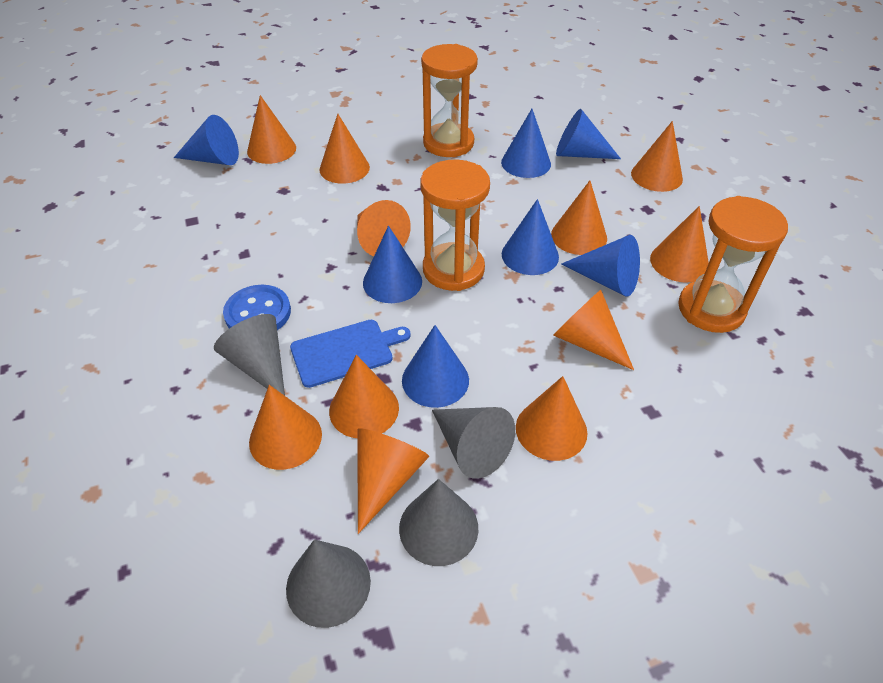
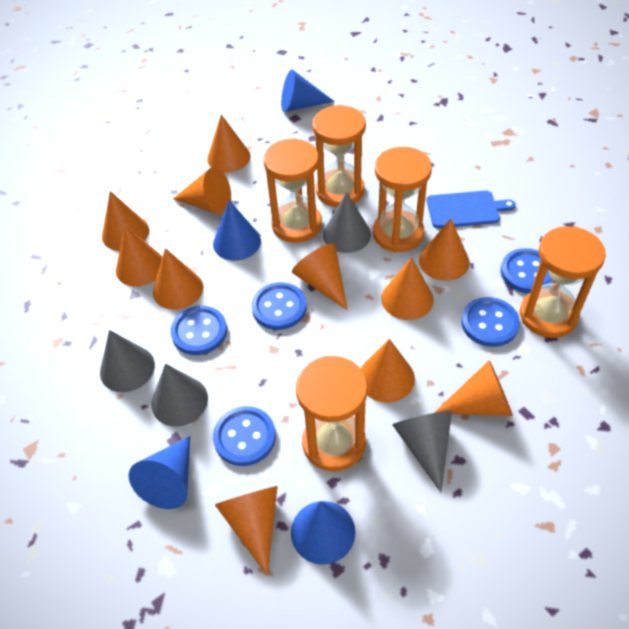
blue button: 1 -> 5
blue cone: 7 -> 4
orange hourglass: 3 -> 5

